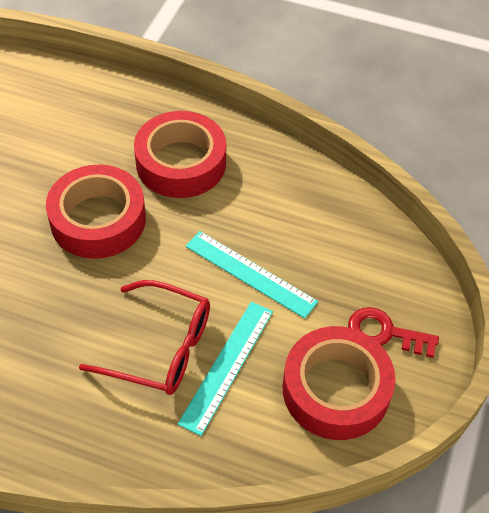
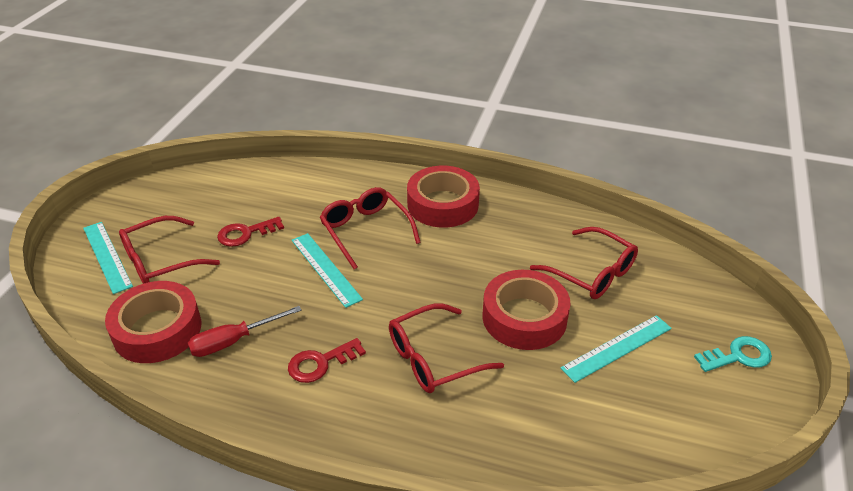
red glasses: 1 -> 4
red key: 1 -> 2
red screwdriver: 0 -> 1
turquoise key: 0 -> 1
turquoise ruler: 2 -> 3

